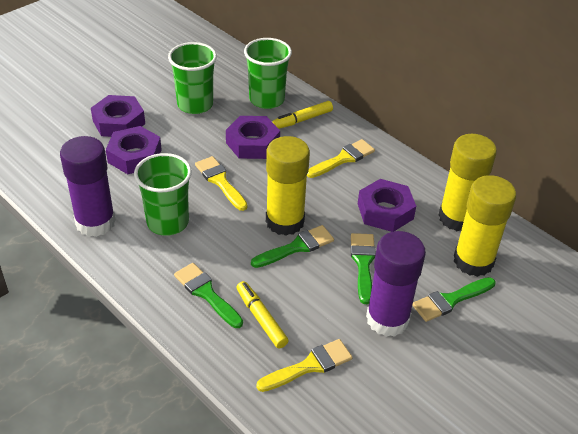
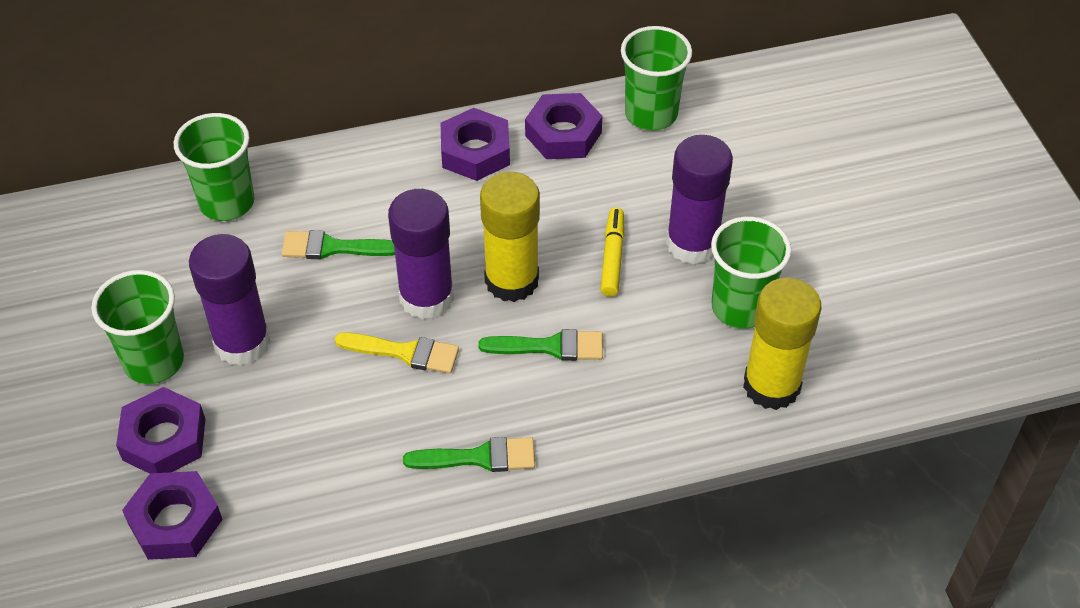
green brush: 4 -> 3
green cup: 3 -> 4
purple glue stick: 2 -> 3
yellow brush: 3 -> 1
yellow glue stick: 3 -> 2
yellow marker: 2 -> 1

